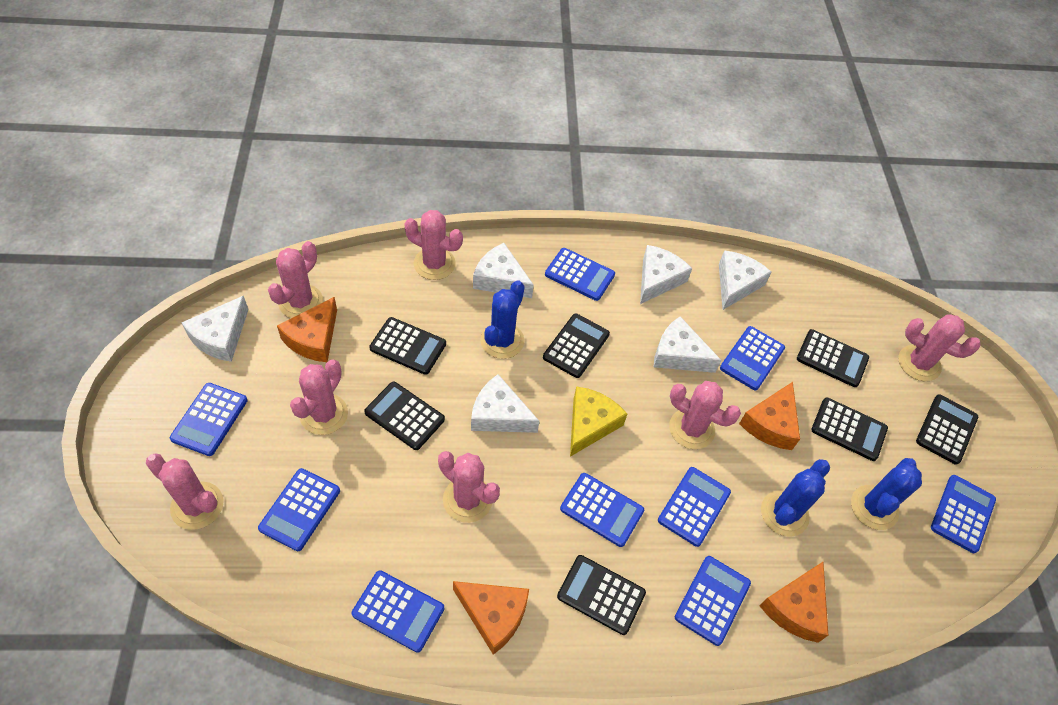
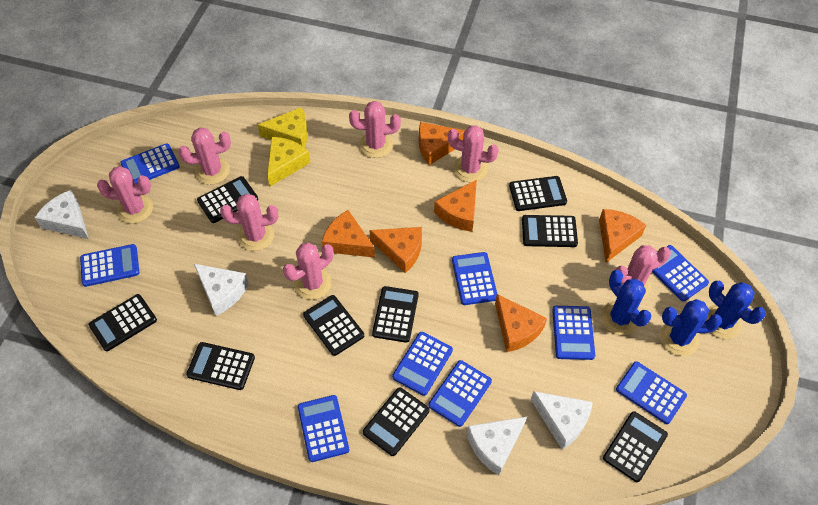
black calculator: 7 -> 9
orange cheese: 4 -> 6
white cheese: 6 -> 4
yellow cheese: 1 -> 2

